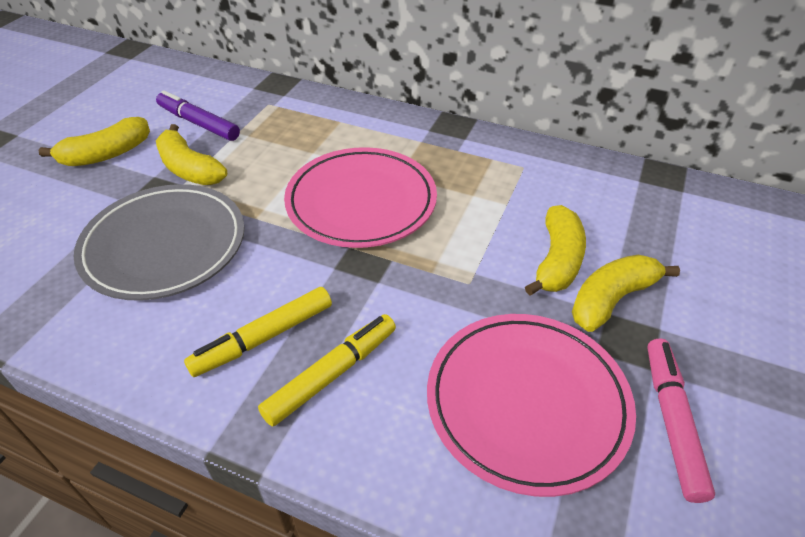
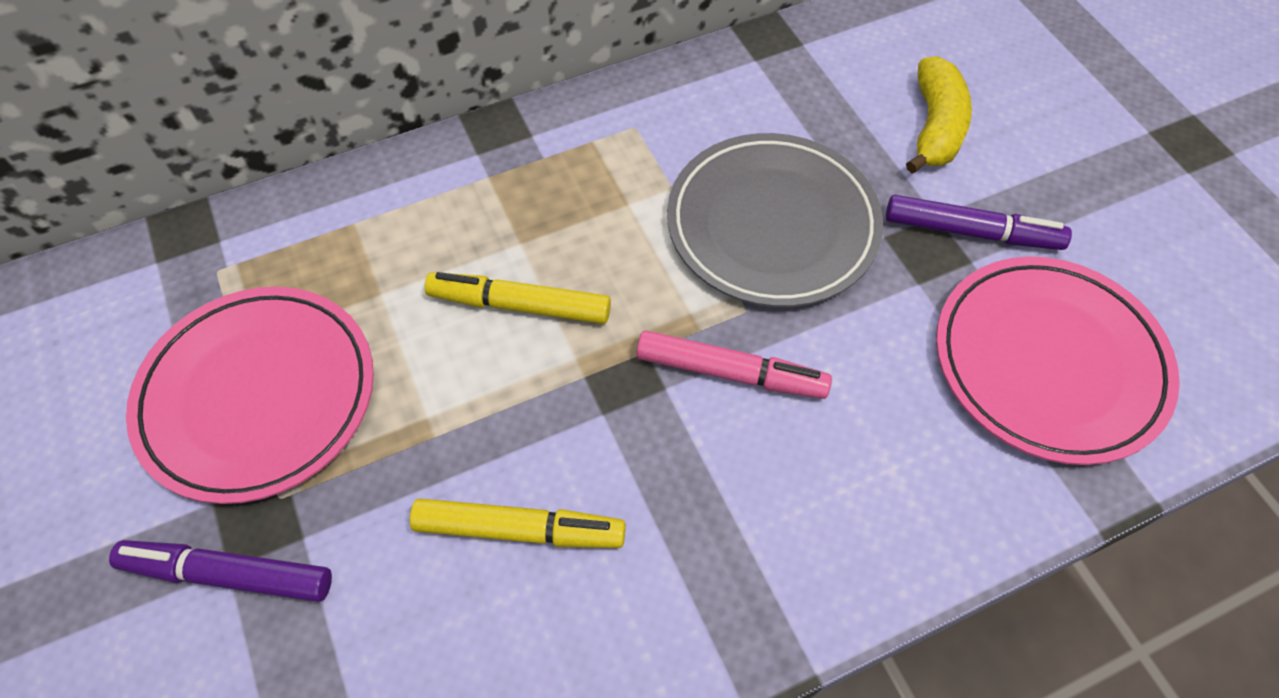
purple marker: 1 -> 2
yellow banana: 4 -> 1

